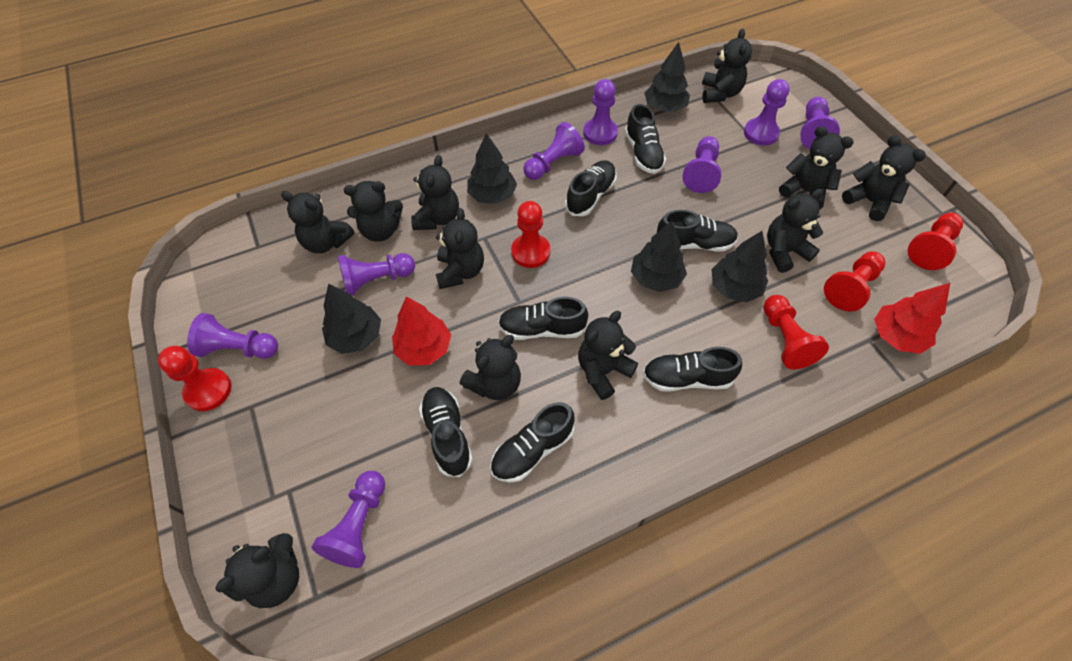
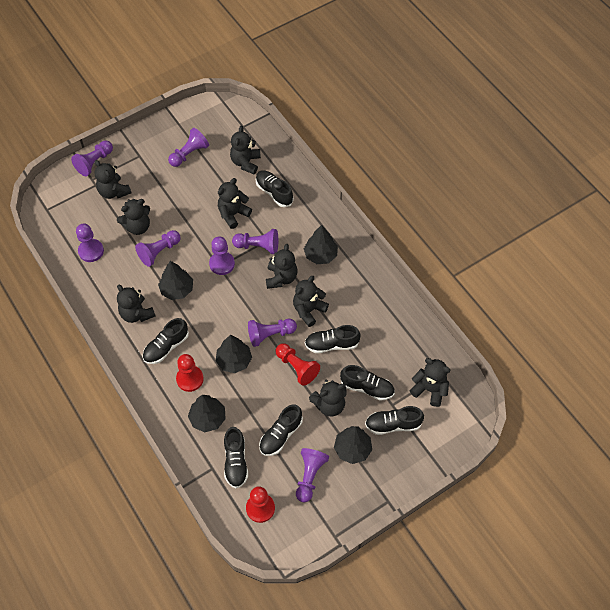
black teddy bear: 11 -> 9
red pawn: 5 -> 3
red tree: 2 -> 0

